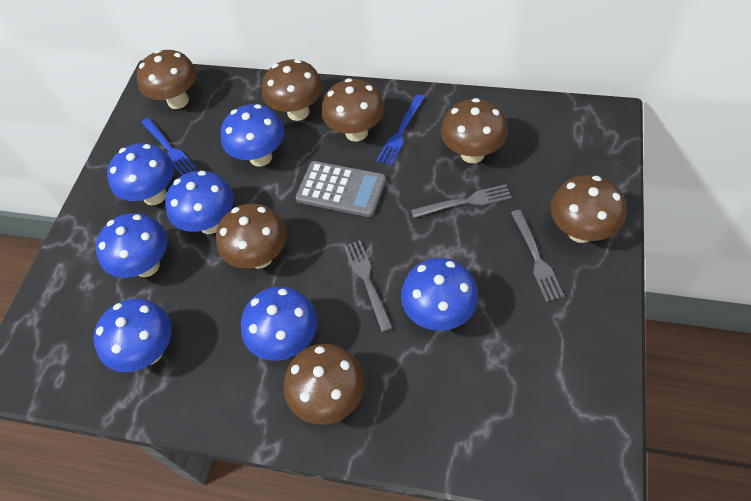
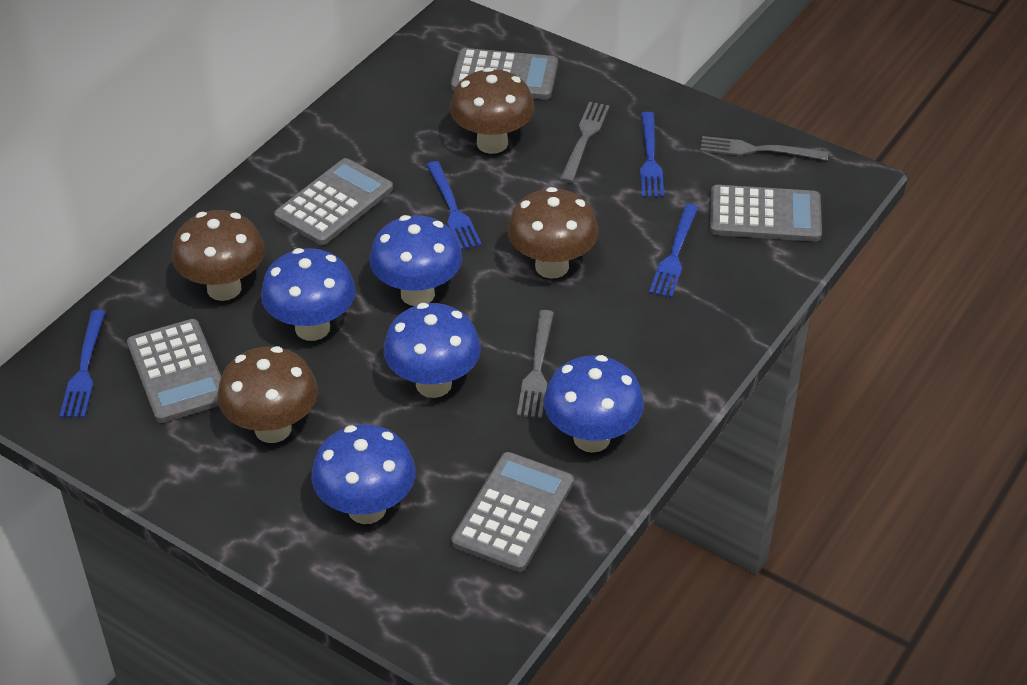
blue fork: 2 -> 4
blue mushroom: 7 -> 5
brown mushroom: 7 -> 4
grey calculator: 1 -> 5

